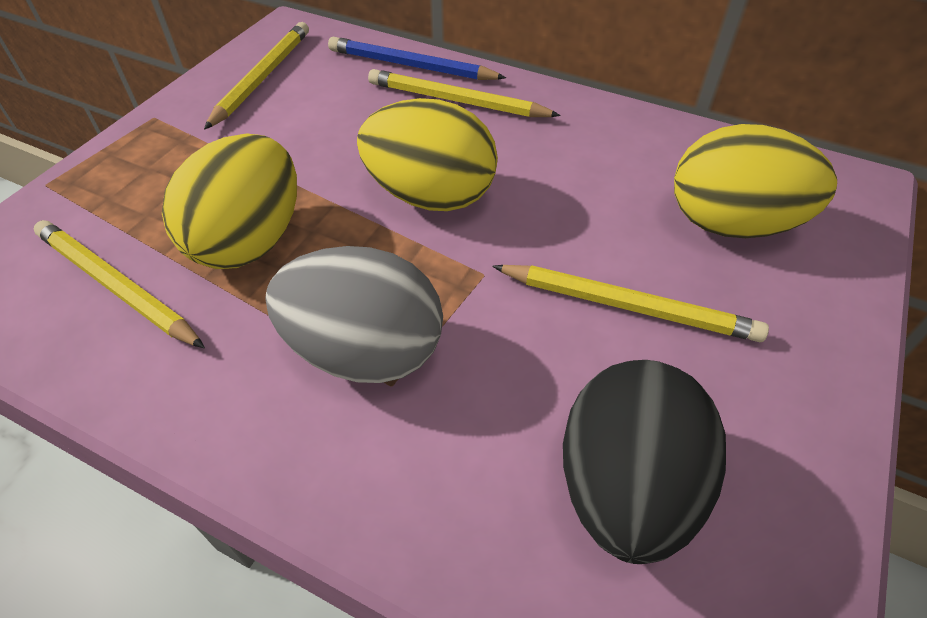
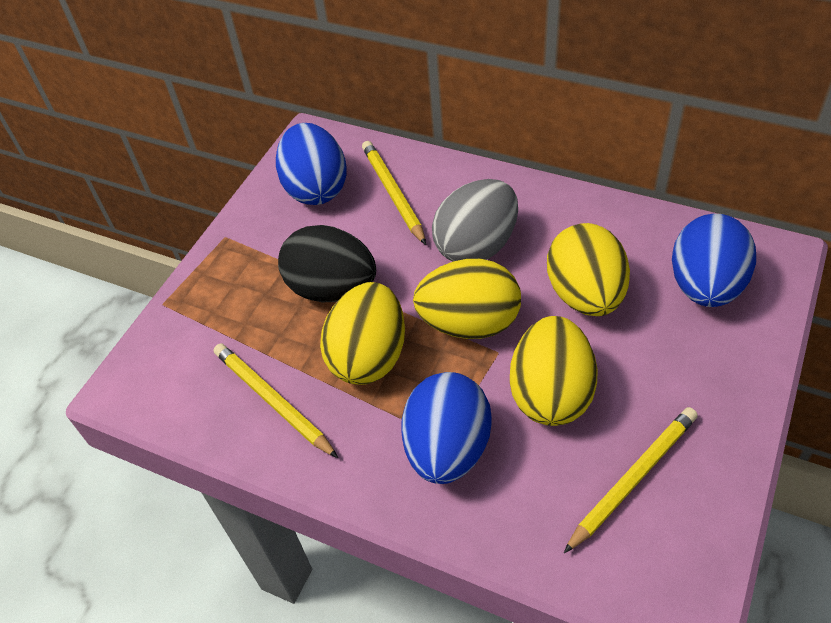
blue egg: 0 -> 3
blue pencil: 1 -> 0
yellow egg: 3 -> 4
yellow pencil: 4 -> 3

